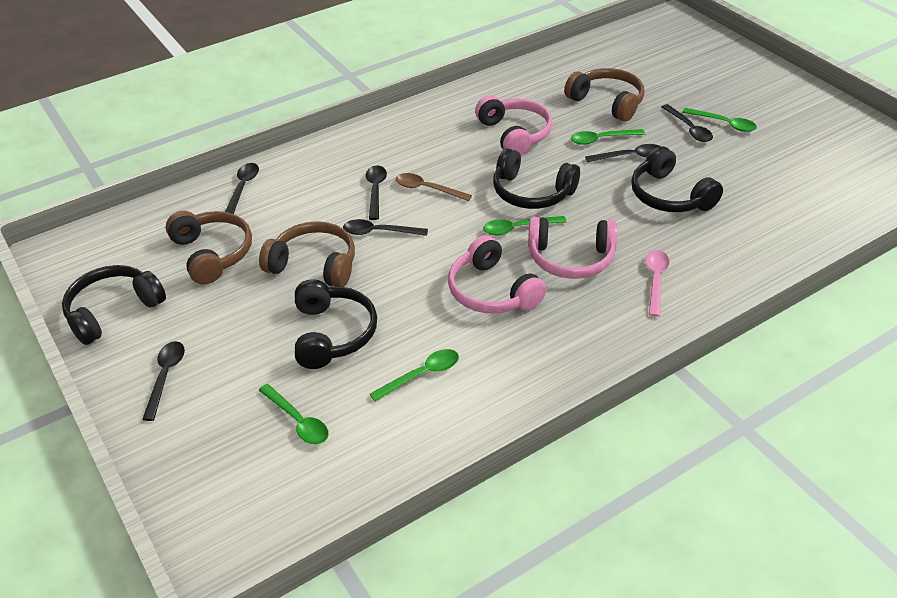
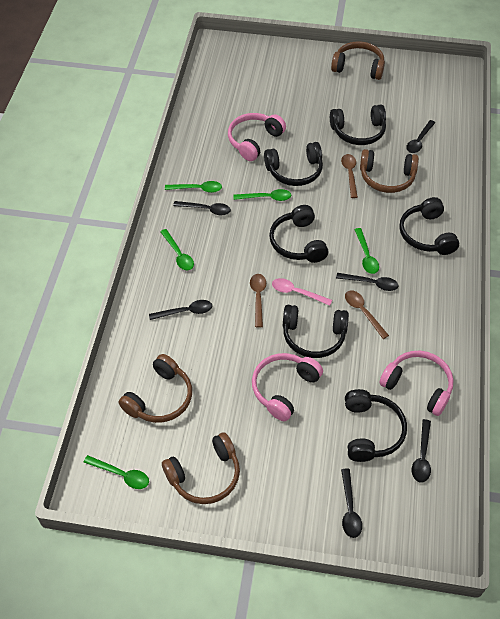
black headphones: 4 -> 6
brown headphones: 3 -> 4
brown spoon: 1 -> 3

